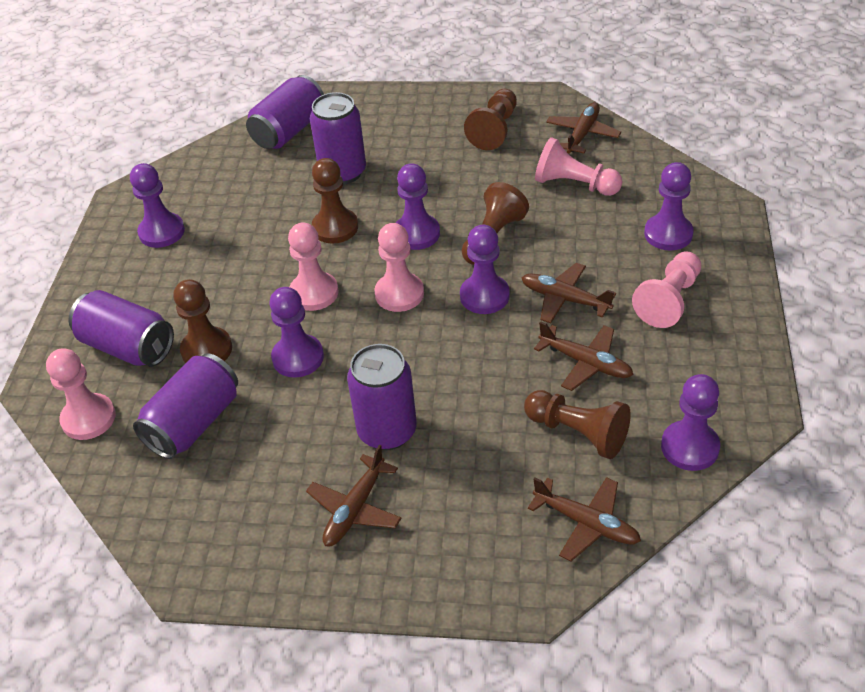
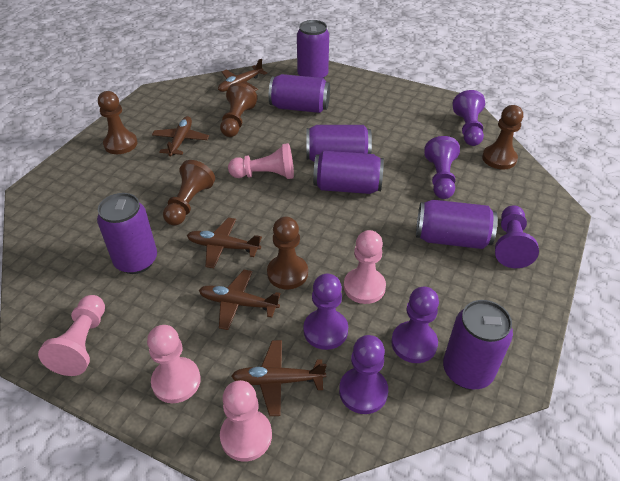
purple can: 5 -> 7

